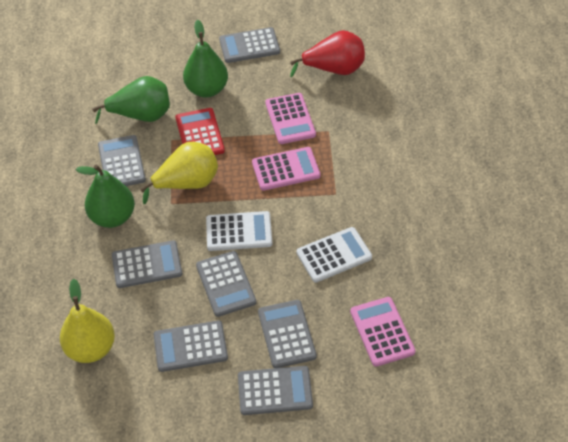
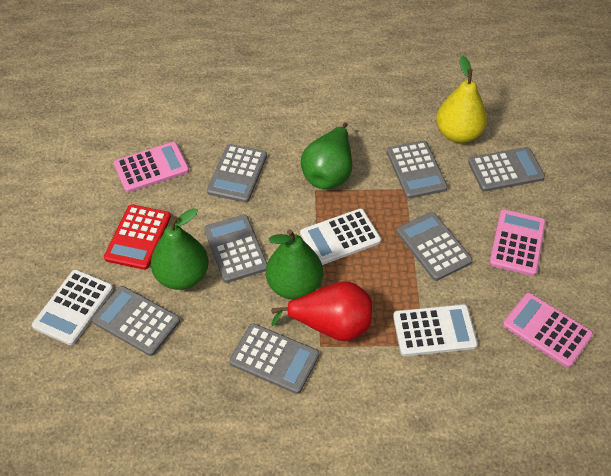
white calculator: 2 -> 3
yellow pear: 2 -> 1

